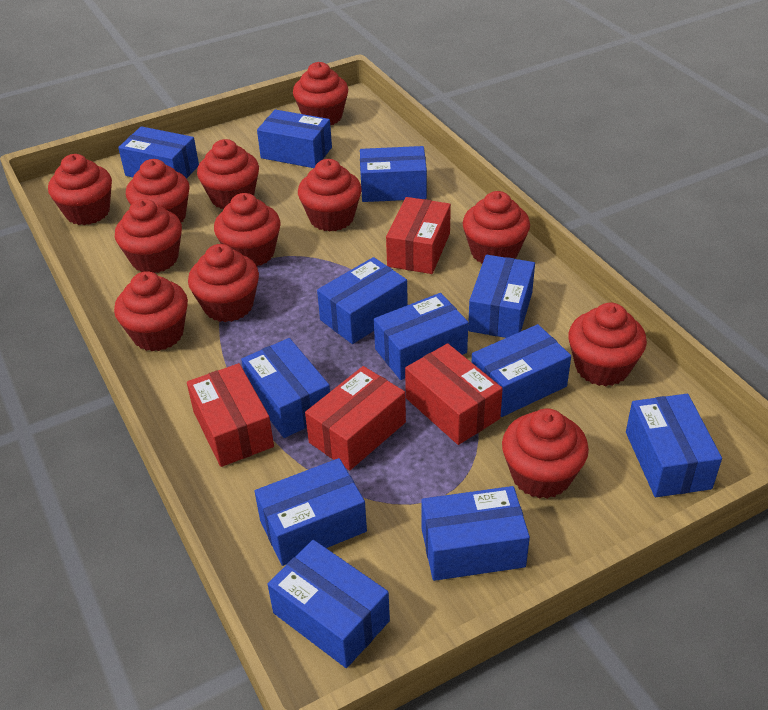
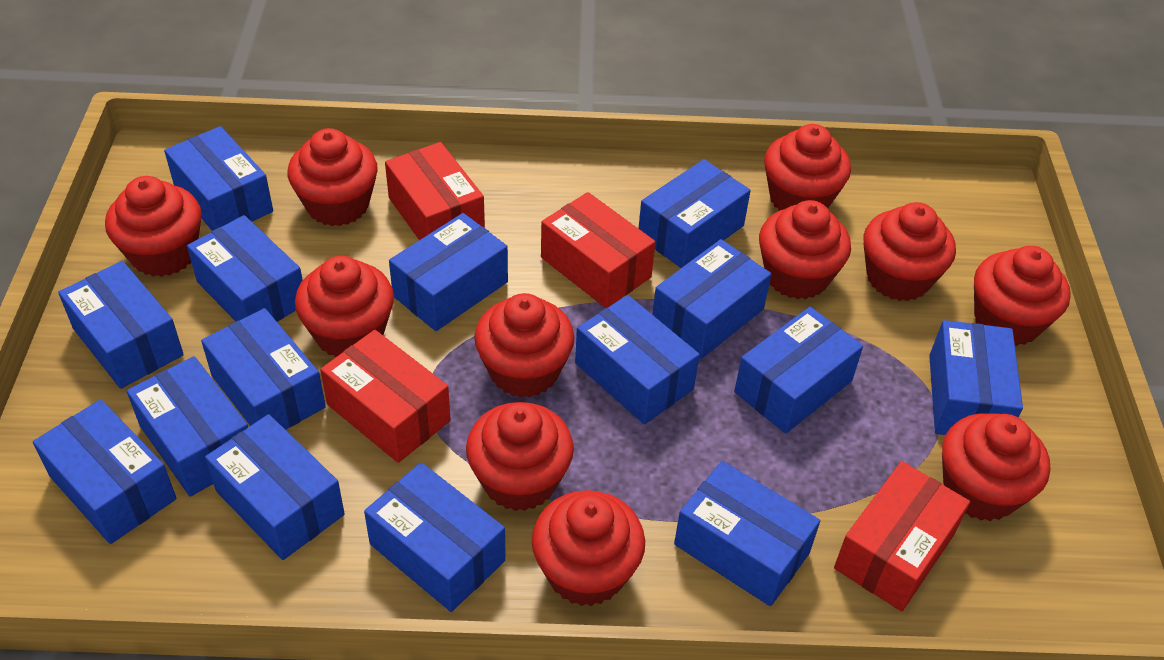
blue box: 12 -> 15
red cupcake: 12 -> 11

